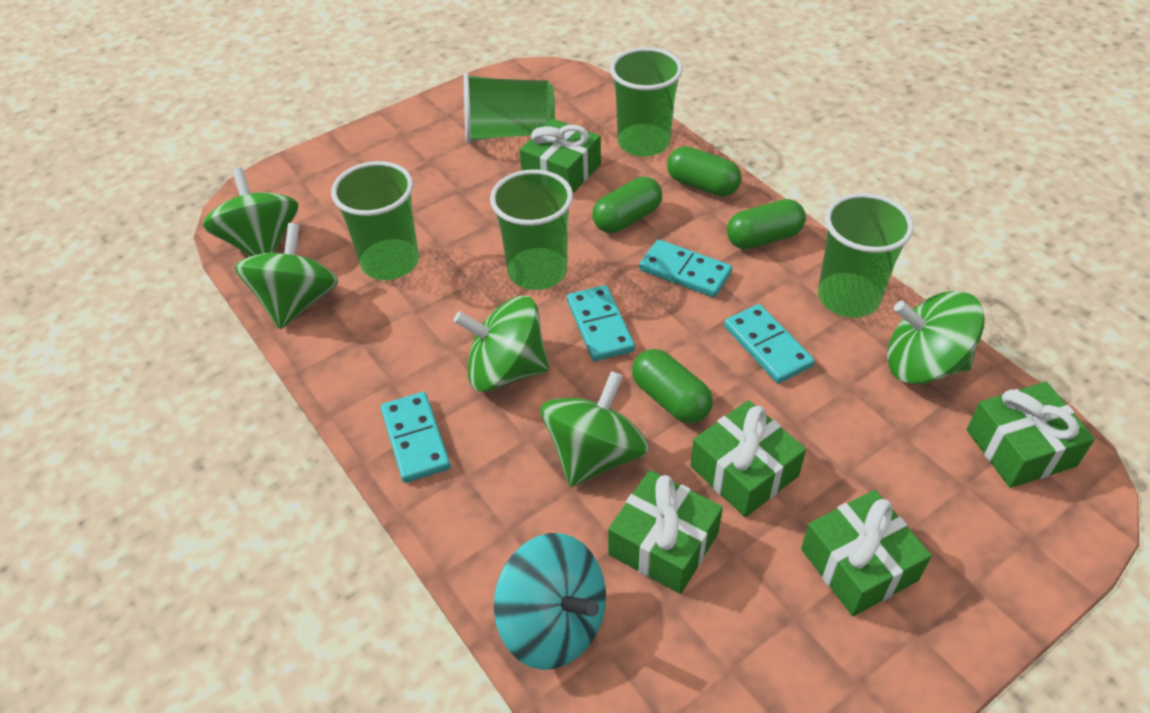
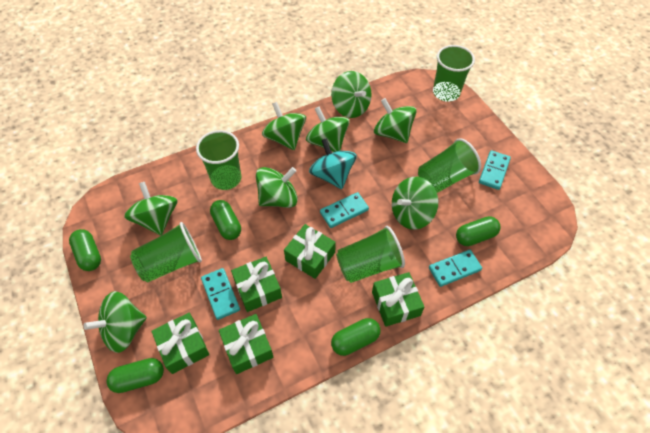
green capsule: 4 -> 5
green spinning top: 5 -> 8

